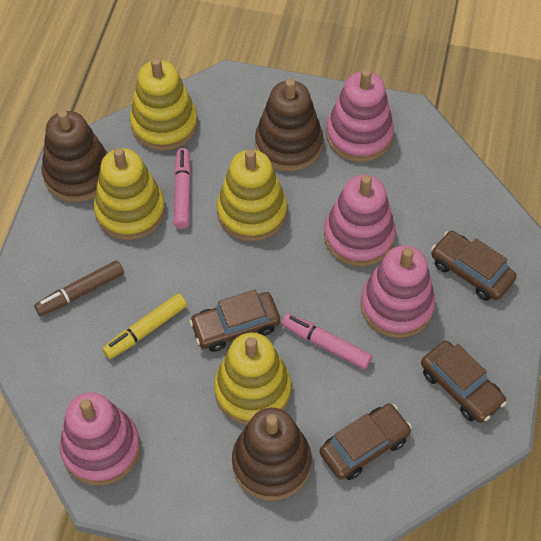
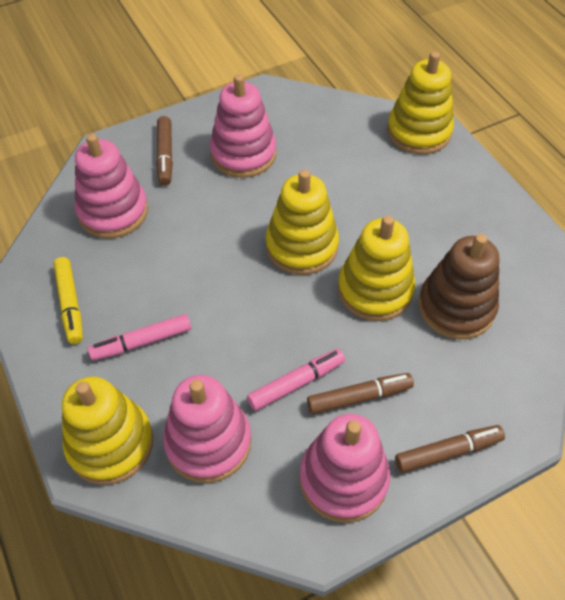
brown car: 4 -> 0
brown marker: 1 -> 3
brown stacking toy: 3 -> 1

